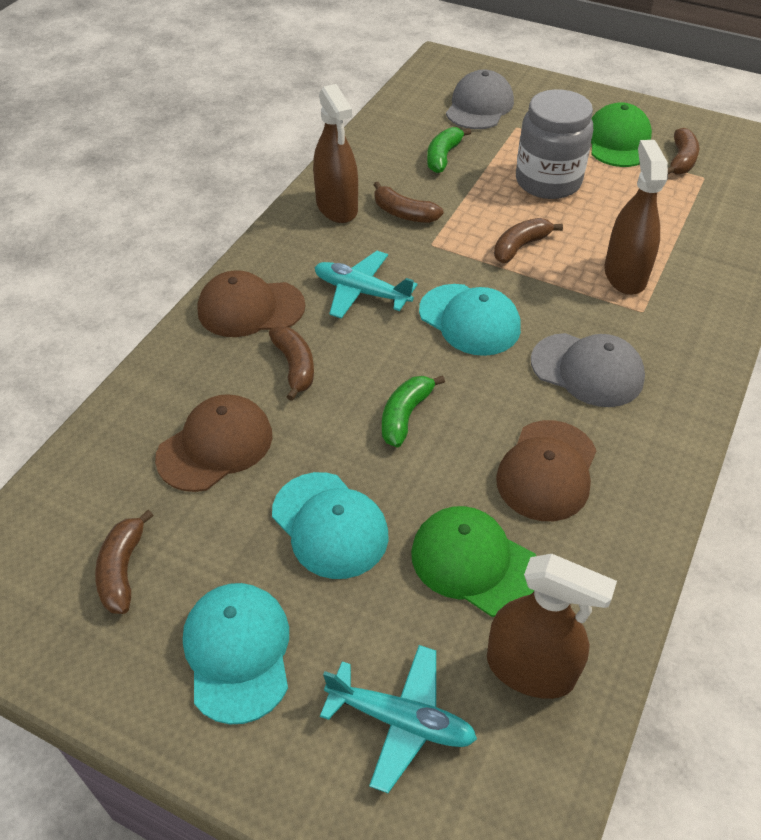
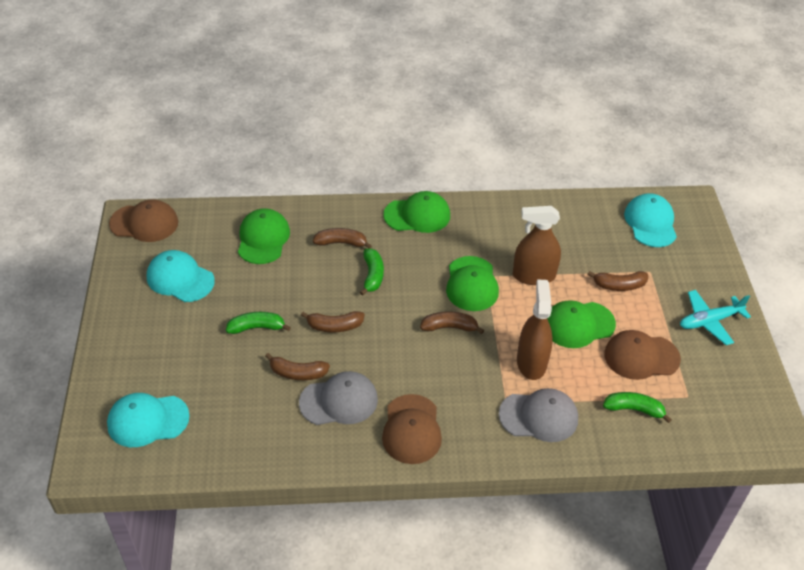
brown spray bottle: 3 -> 2
green banana: 2 -> 3
green cap: 2 -> 4
grey jar: 1 -> 0
turquoise plane: 2 -> 1

